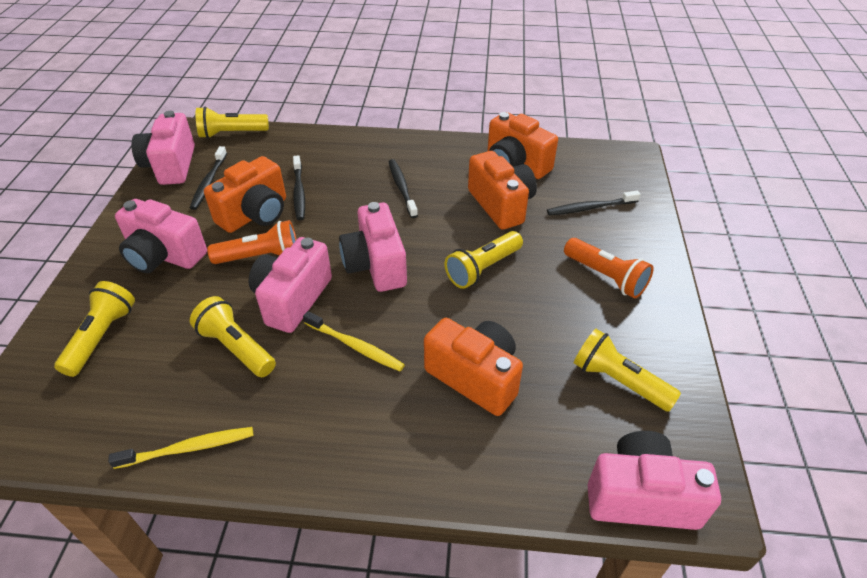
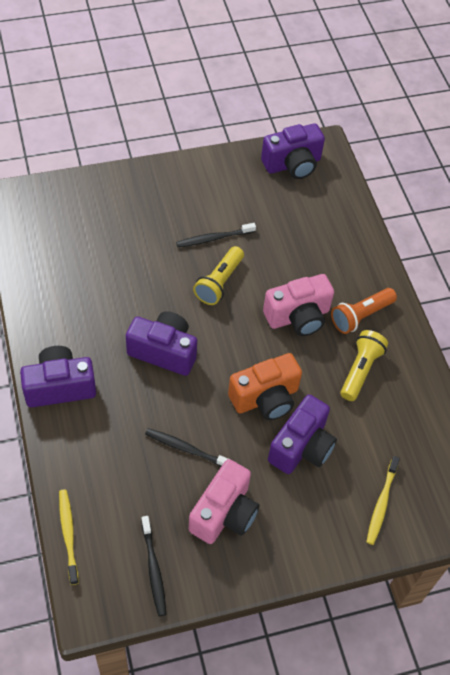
black toothbrush: 4 -> 3
orange camera: 4 -> 1
orange flashlight: 2 -> 1
pink camera: 5 -> 2
purple camera: 0 -> 4
yellow flashlight: 5 -> 2

